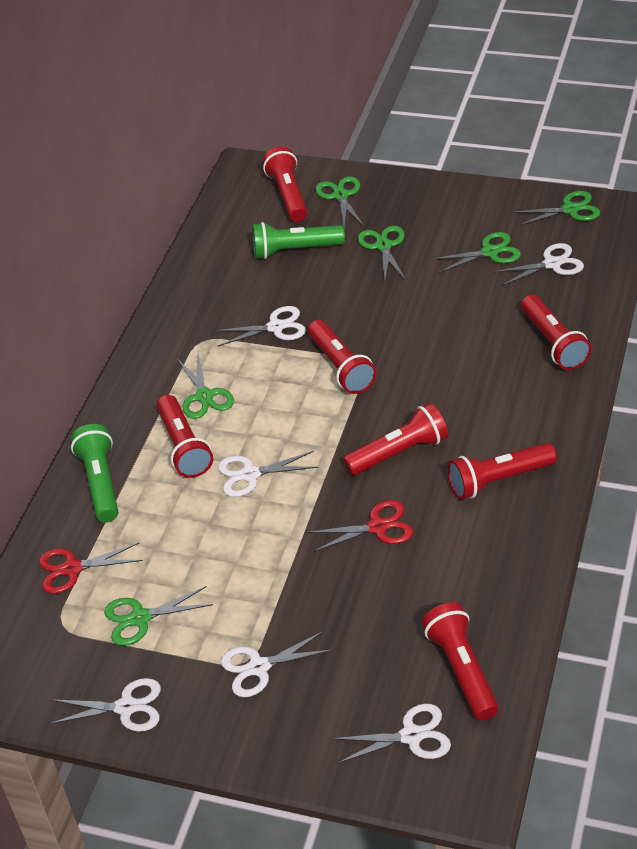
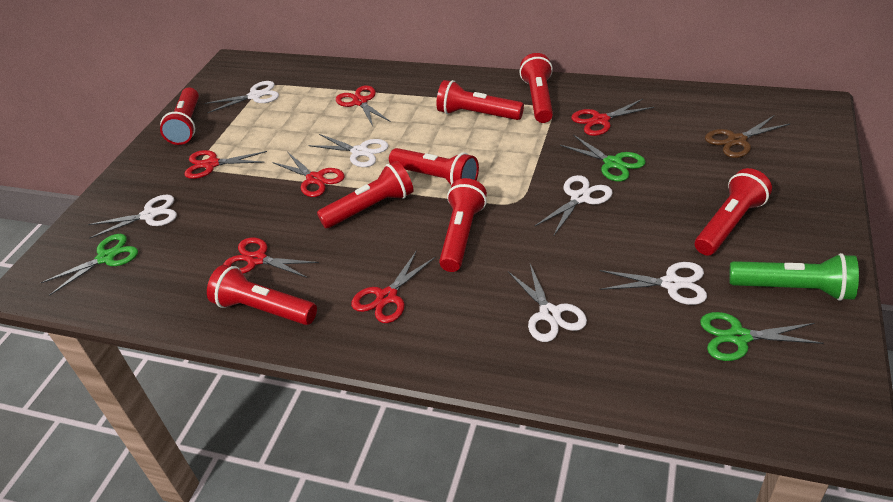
brown scissors: 0 -> 1
green flashlight: 2 -> 1
green scissors: 6 -> 3
red flashlight: 7 -> 8
red scissors: 2 -> 6

